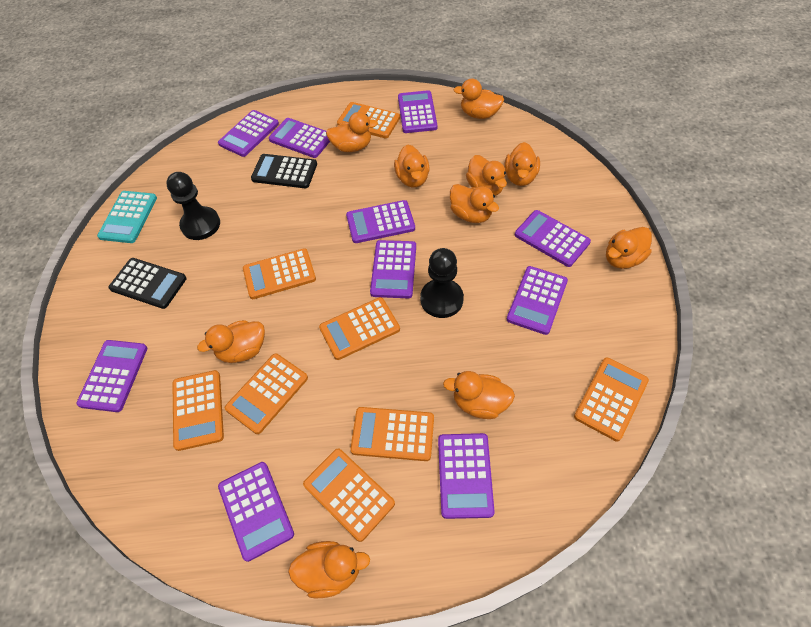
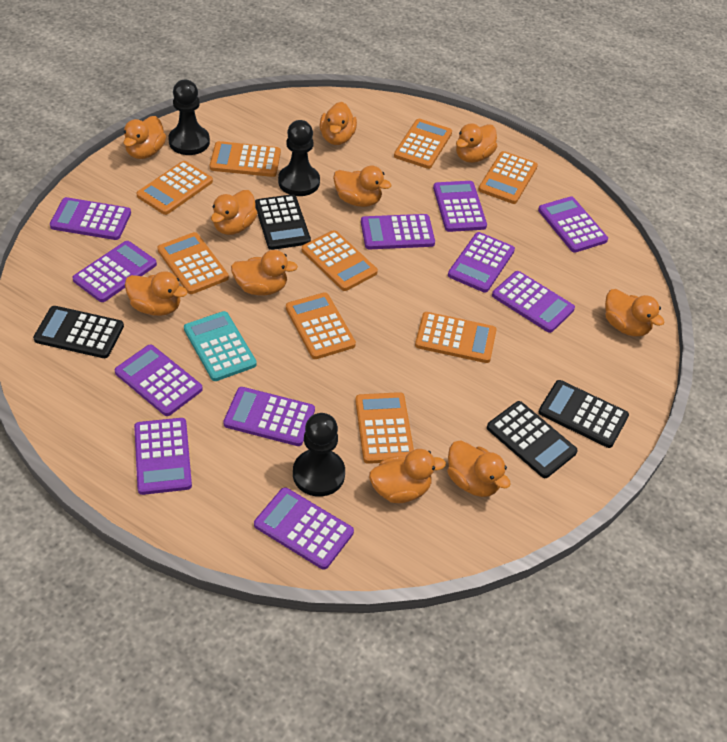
black calculator: 2 -> 4
black pawn: 2 -> 3
orange calculator: 8 -> 9
purple calculator: 10 -> 11

